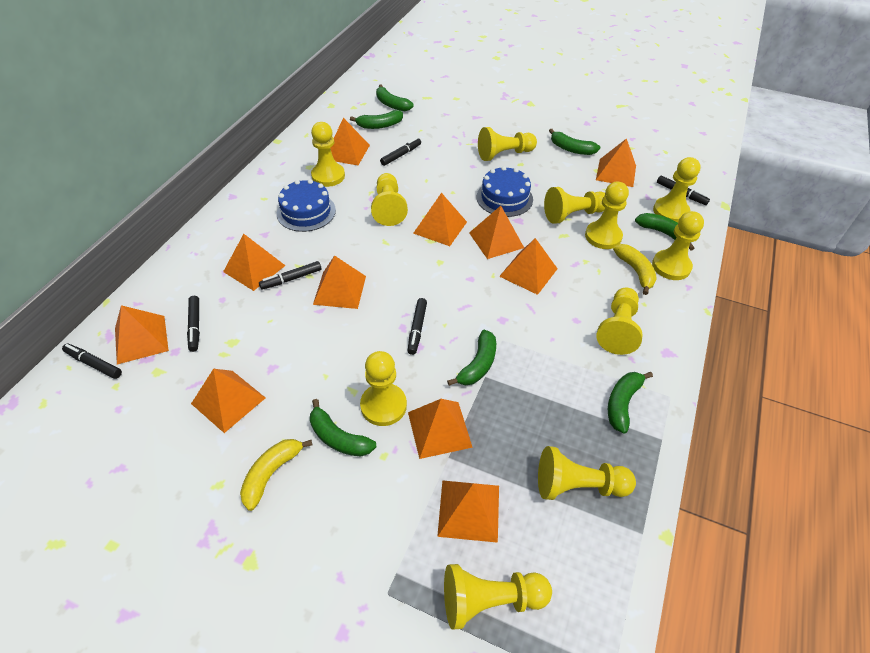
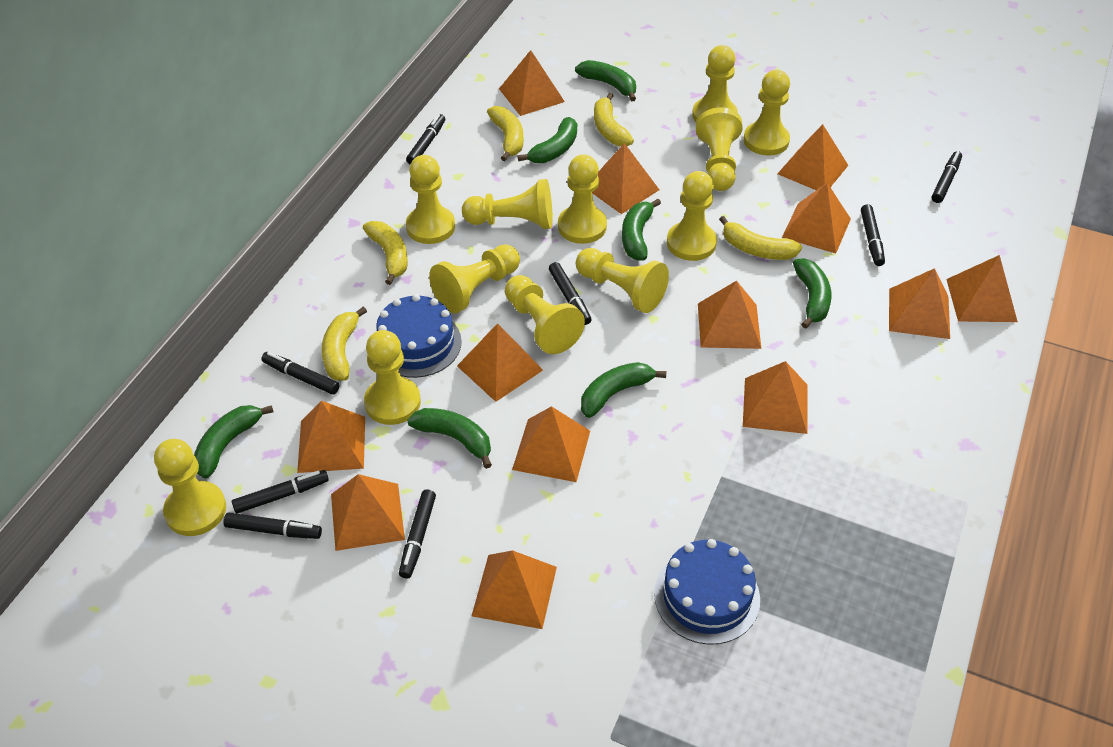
black marker: 6 -> 8
orange pyramid: 11 -> 13
yellow banana: 2 -> 5
yellow pawn: 11 -> 12

